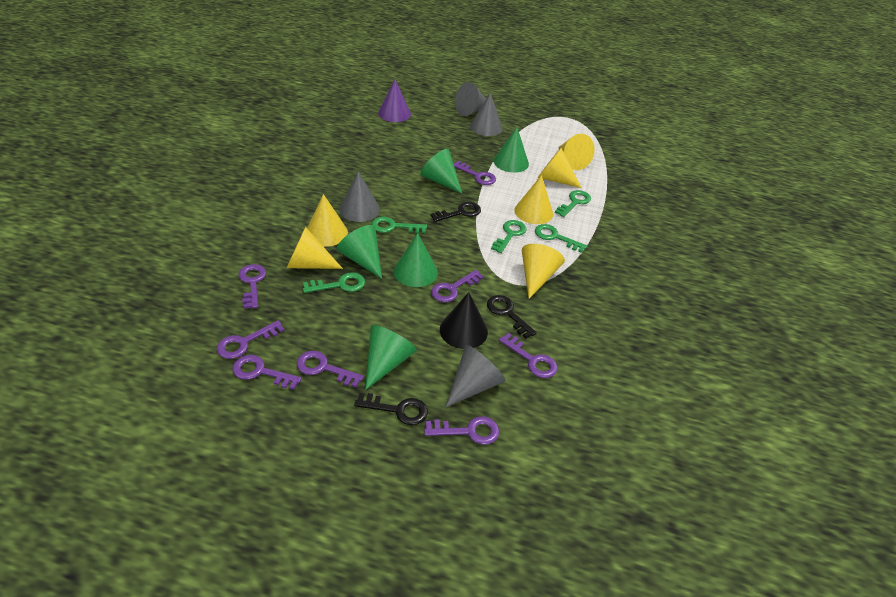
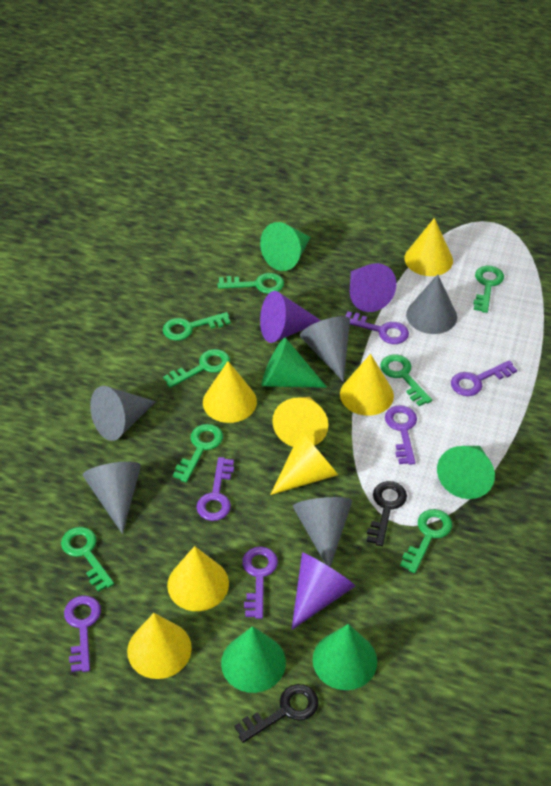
black cone: 1 -> 0
black key: 3 -> 2
green key: 5 -> 8
grey cone: 4 -> 5
purple cone: 1 -> 3
purple key: 8 -> 6
yellow cone: 6 -> 7

